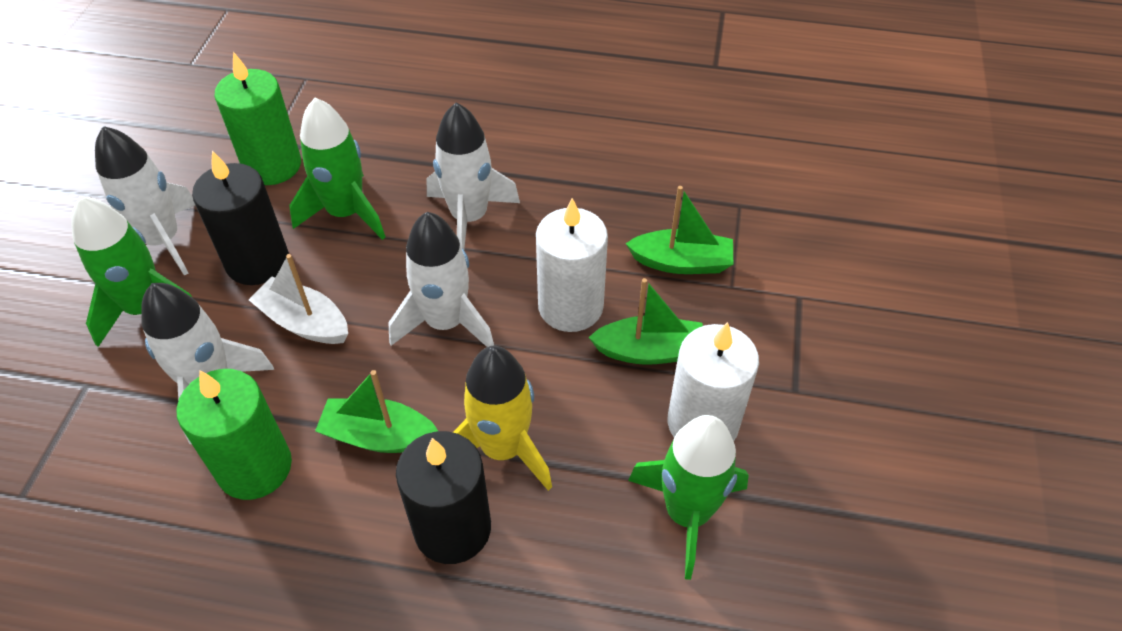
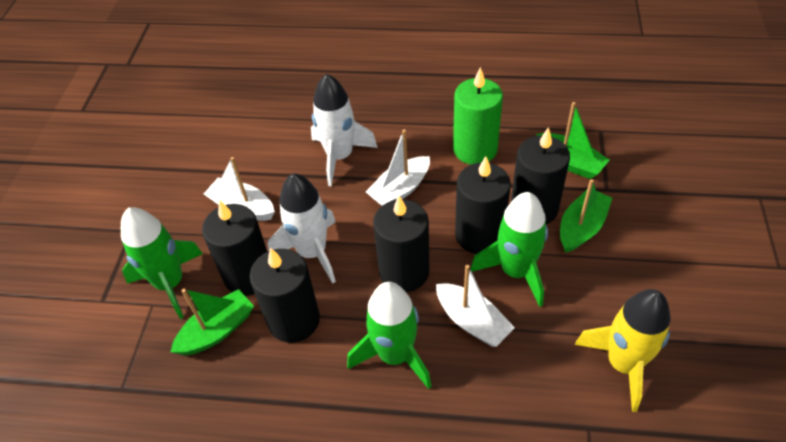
black candle: 2 -> 5
green candle: 2 -> 1
white boat: 1 -> 3
white candle: 2 -> 0
white rocket: 4 -> 2

